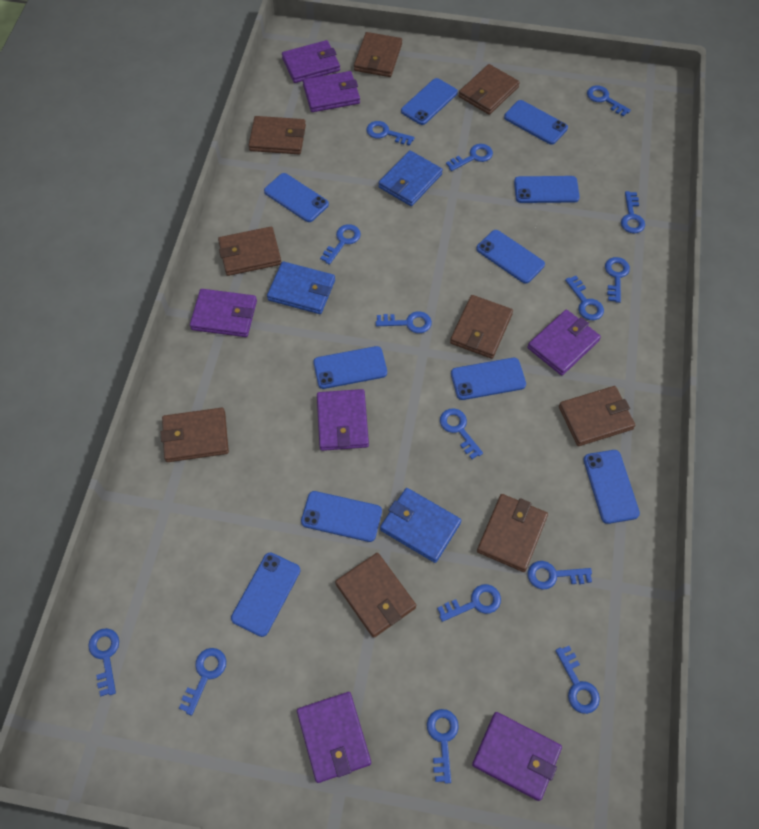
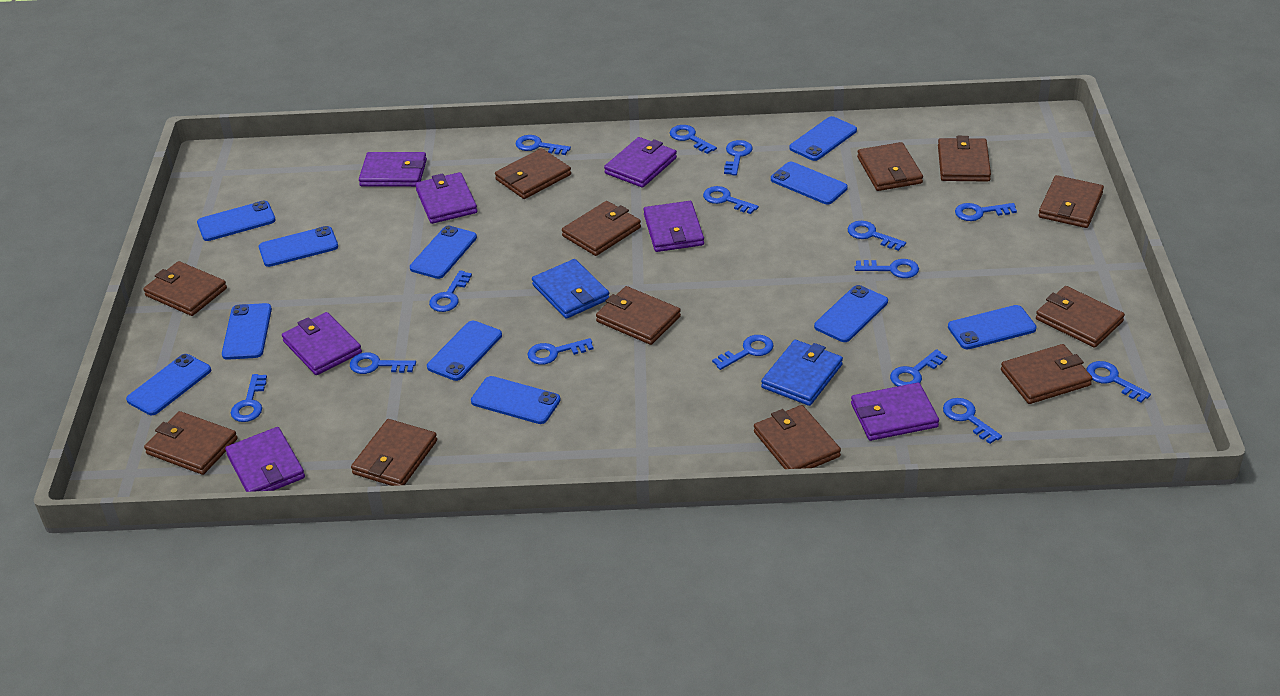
blue phone: 10 -> 11
blue wallet: 3 -> 2
brown wallet: 9 -> 12

